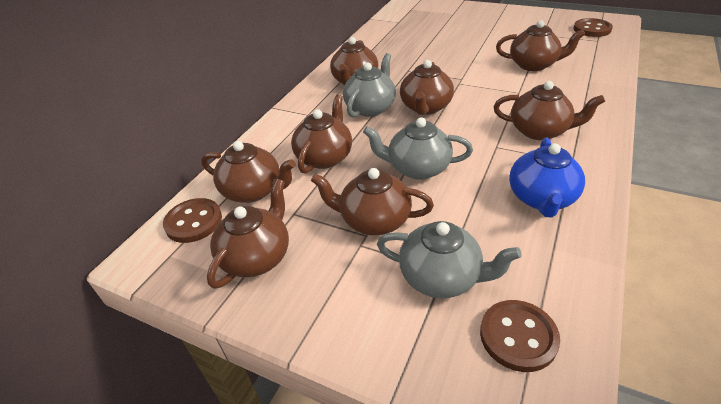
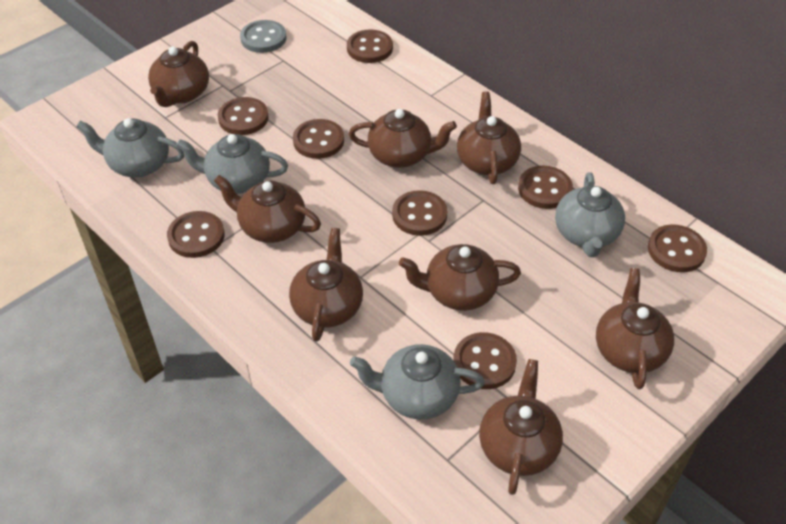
blue teapot: 1 -> 0
brown button: 3 -> 8
grey button: 0 -> 1
grey teapot: 3 -> 4

